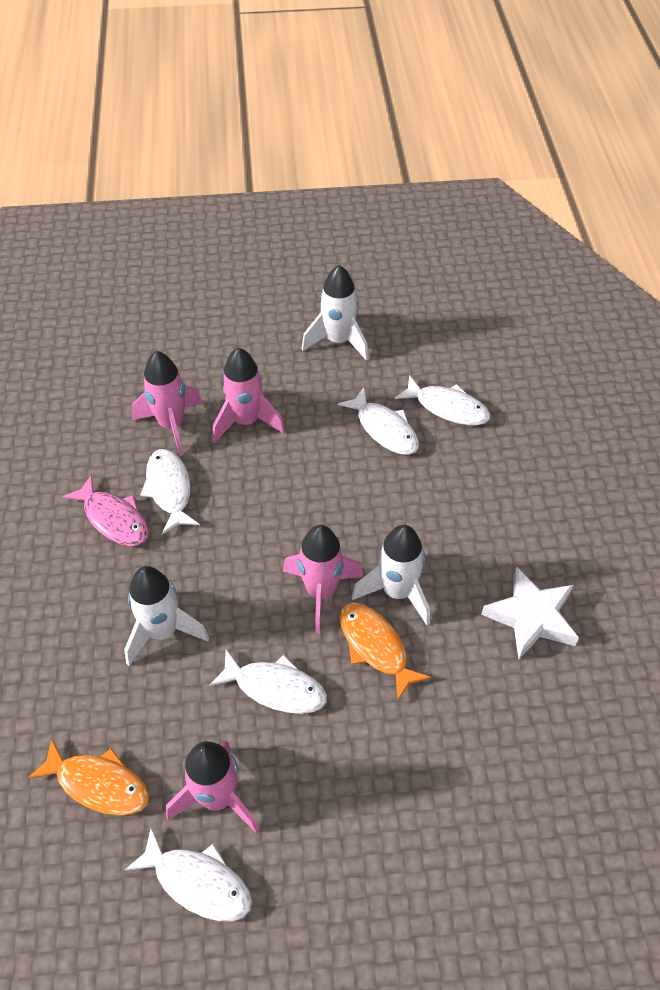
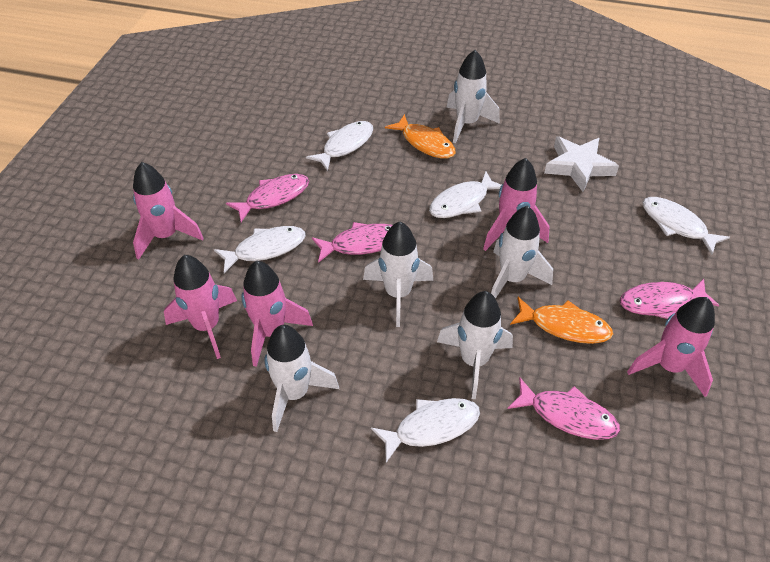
pink fish: 1 -> 4
pink rocket: 4 -> 5
white rocket: 3 -> 5

